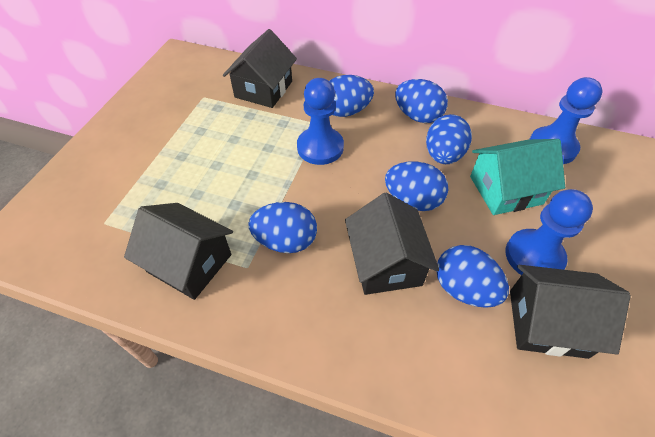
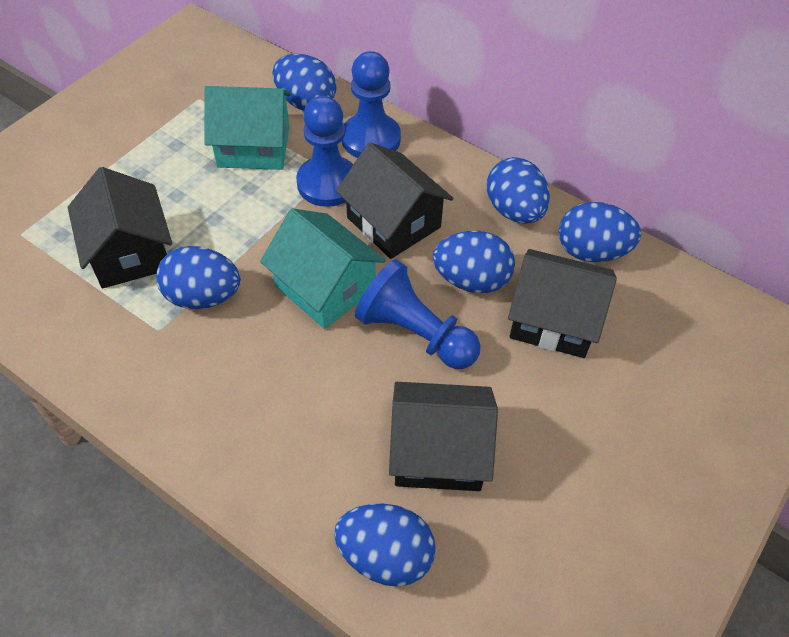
turquoise house: 1 -> 2

